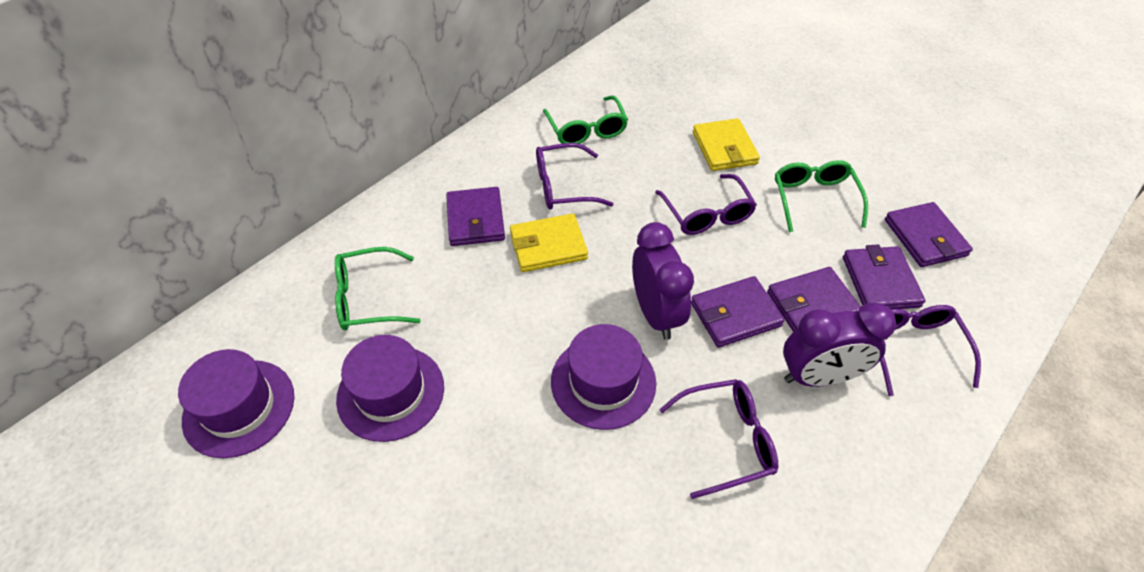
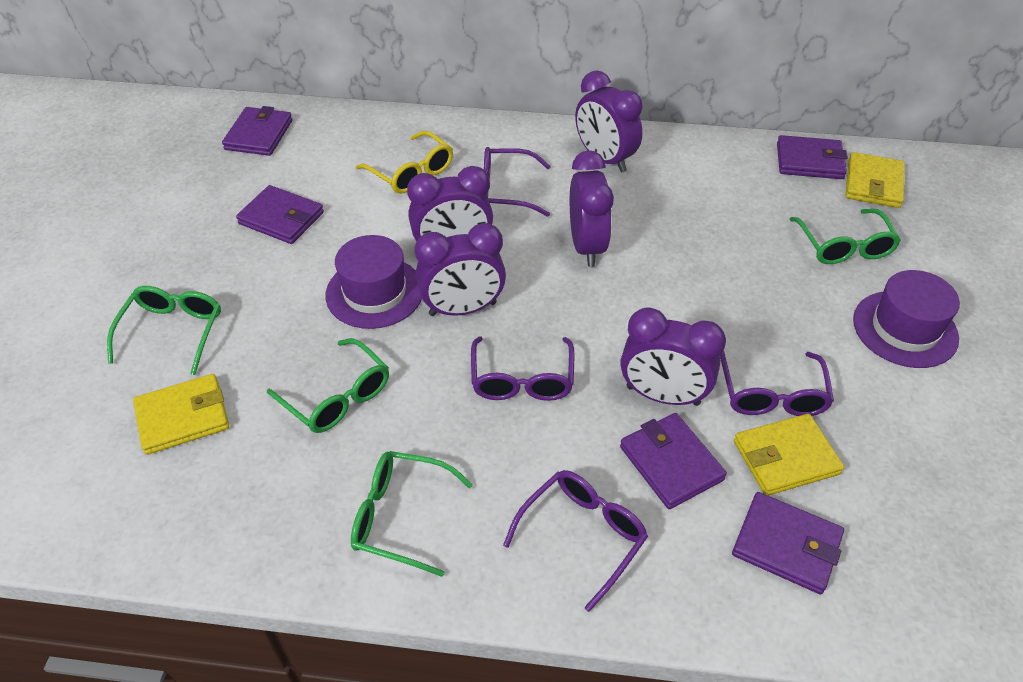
green glasses: 3 -> 4
purple clock: 2 -> 5
purple hat: 3 -> 2
yellow glasses: 0 -> 1
yellow wallet: 2 -> 3

